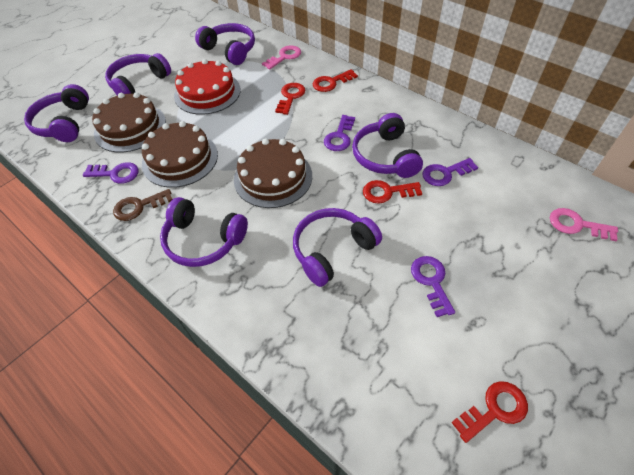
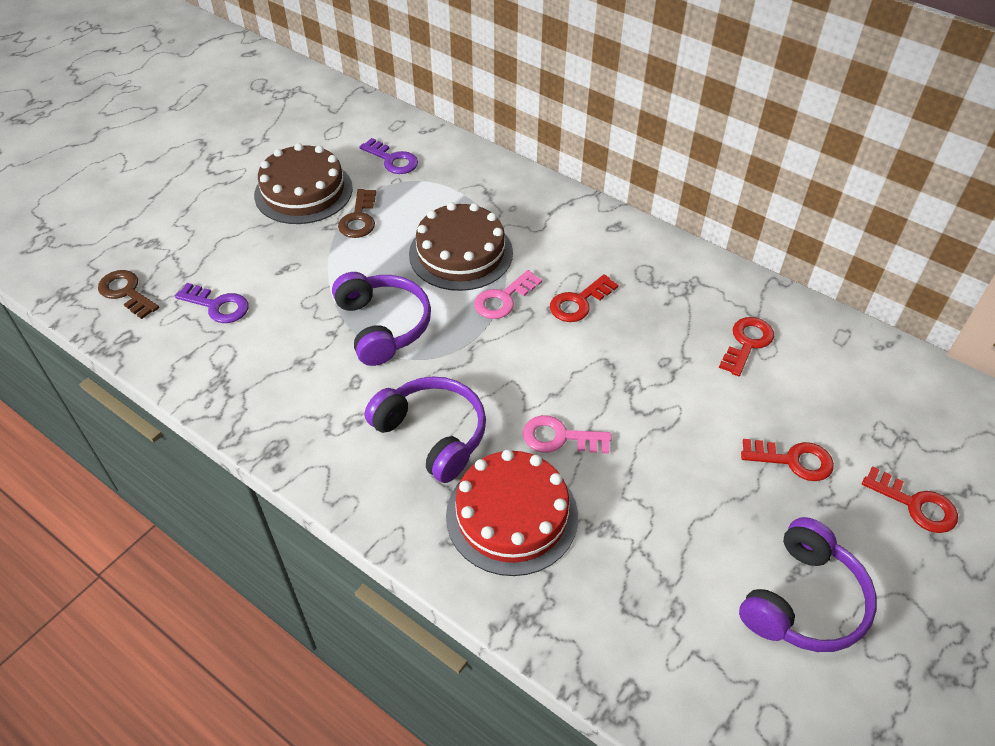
brown cake: 3 -> 2
brown key: 1 -> 2
purple headphones: 6 -> 3
purple key: 4 -> 2

